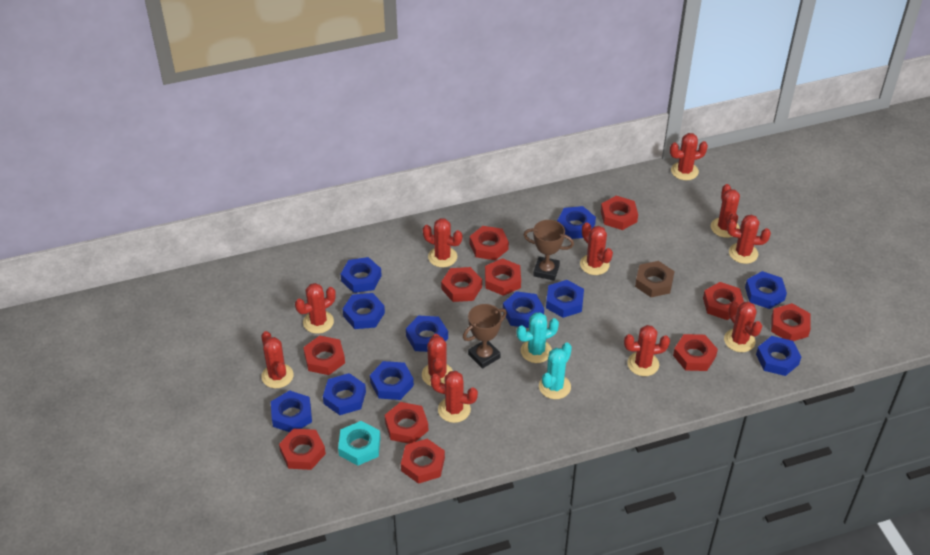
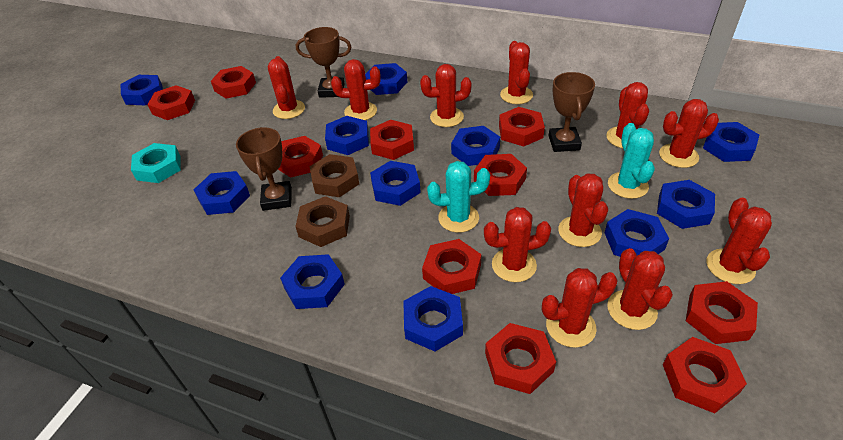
brown nut: 1 -> 2
brown trophy: 2 -> 3
red nut: 11 -> 10

